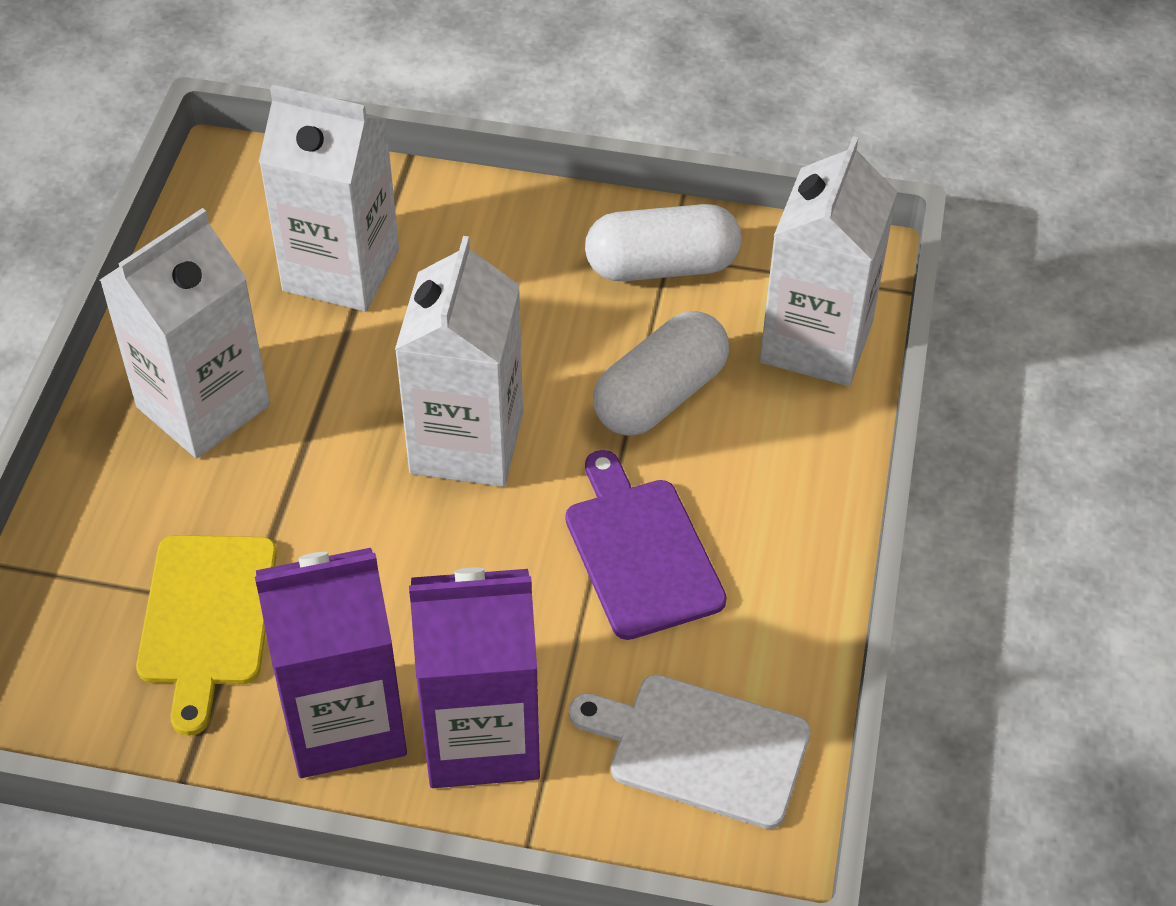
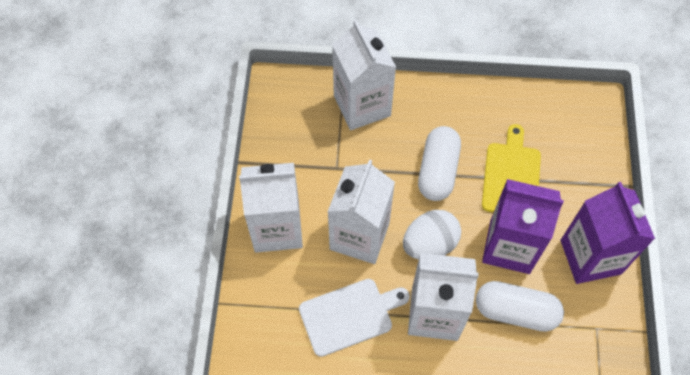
purple cutting board: 1 -> 0
white egg: 0 -> 1

